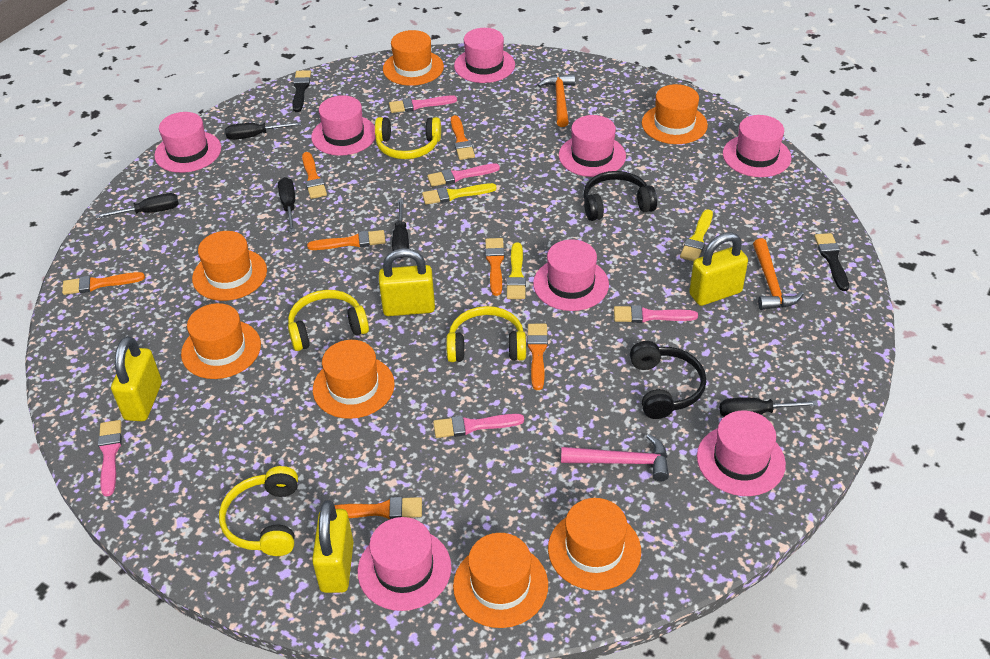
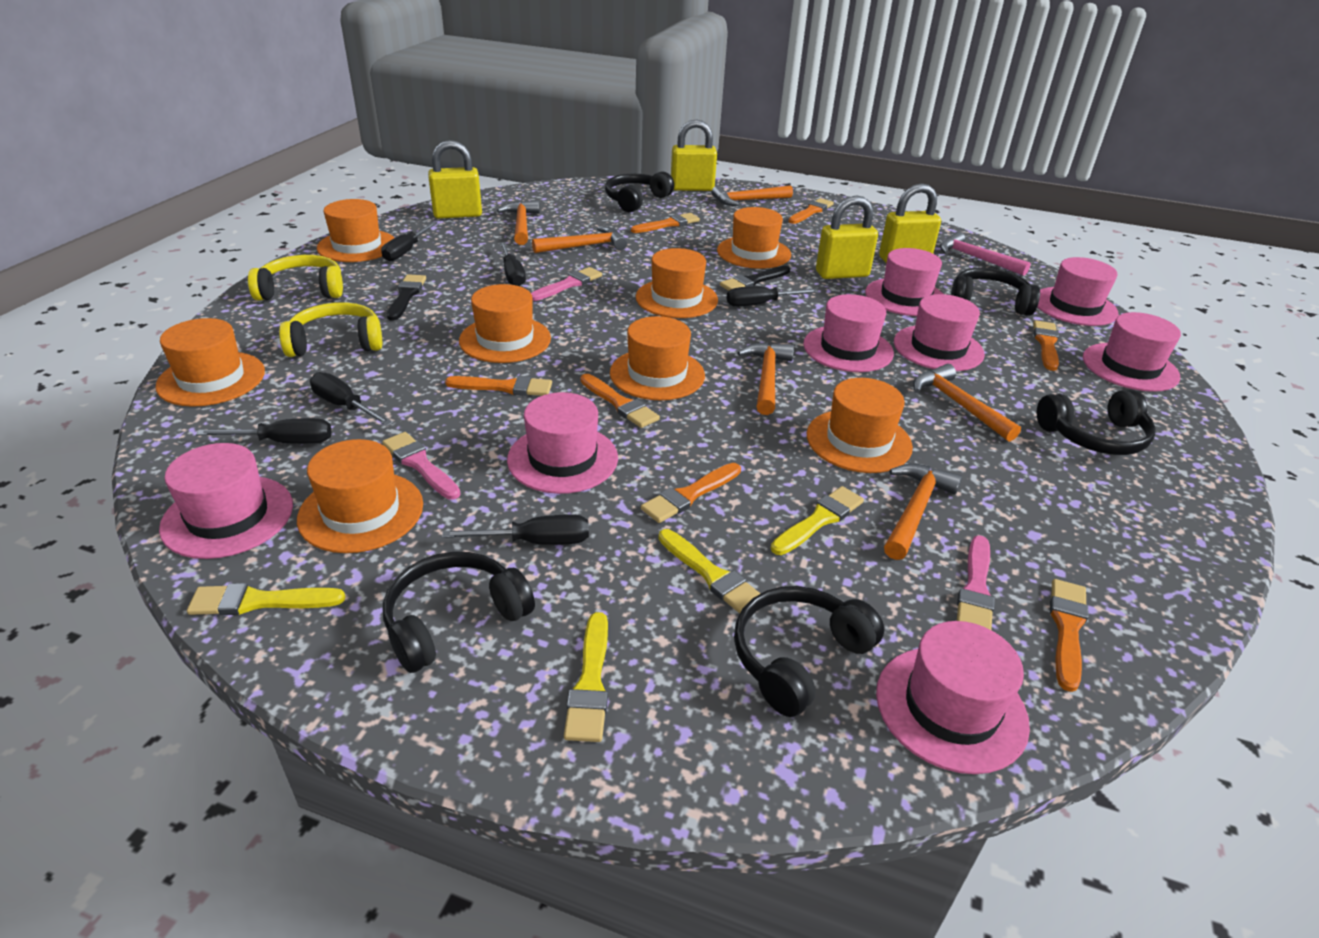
black headphones: 2 -> 5
black screwdriver: 5 -> 6
orange hammer: 2 -> 6
orange hat: 7 -> 8
pink brush: 5 -> 3
yellow brush: 3 -> 4
yellow headphones: 4 -> 2

